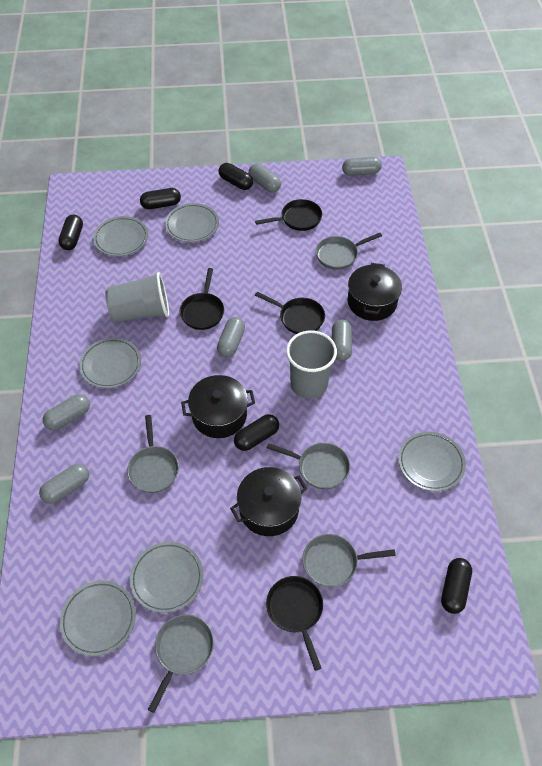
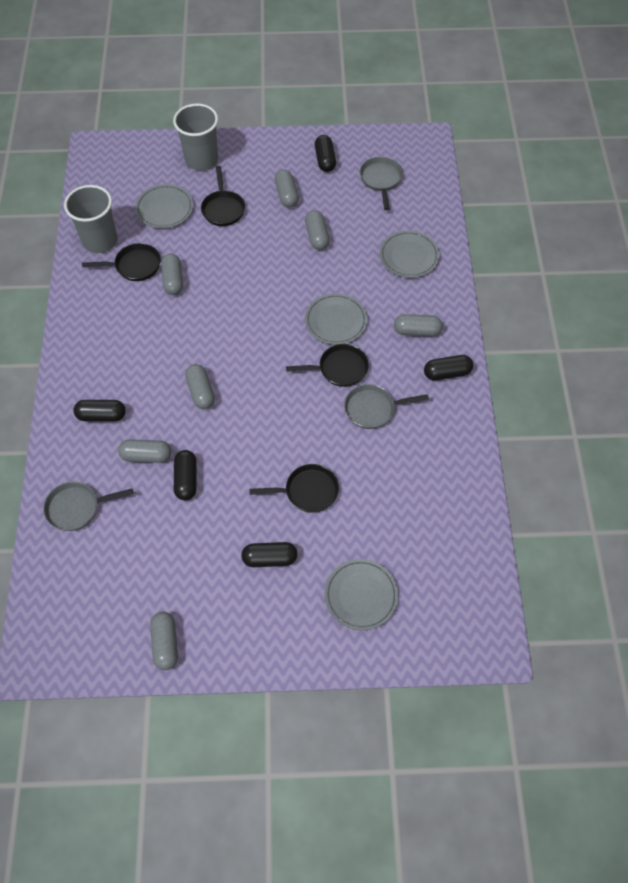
black pot: 3 -> 0
grey capsule: 6 -> 7
grey pan: 5 -> 3
grey plate: 6 -> 4

